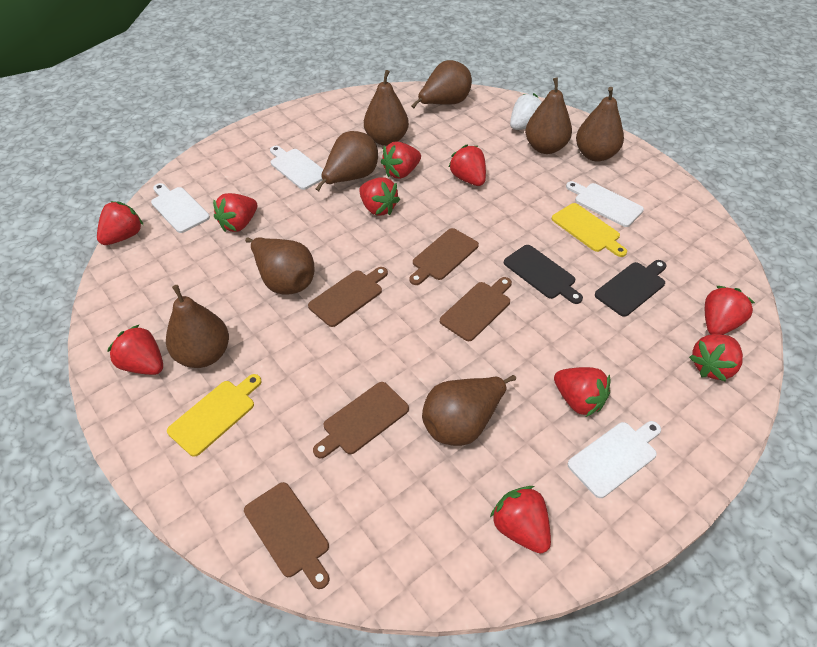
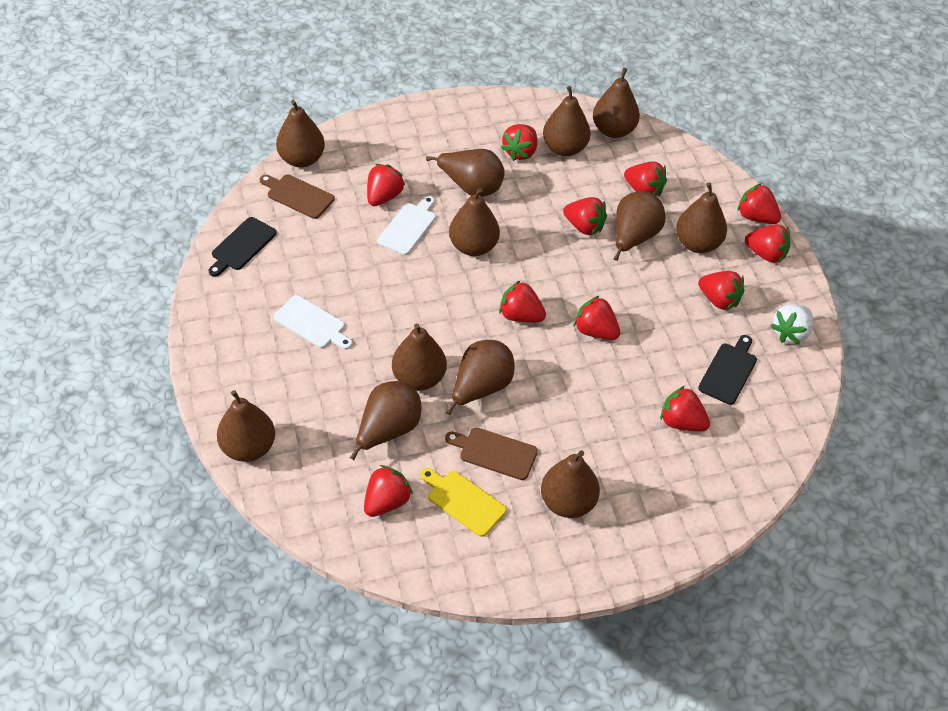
brown cutting board: 5 -> 2
brown pear: 8 -> 12
red strawberry: 10 -> 11
white cutting board: 4 -> 2
yellow cutting board: 2 -> 1

